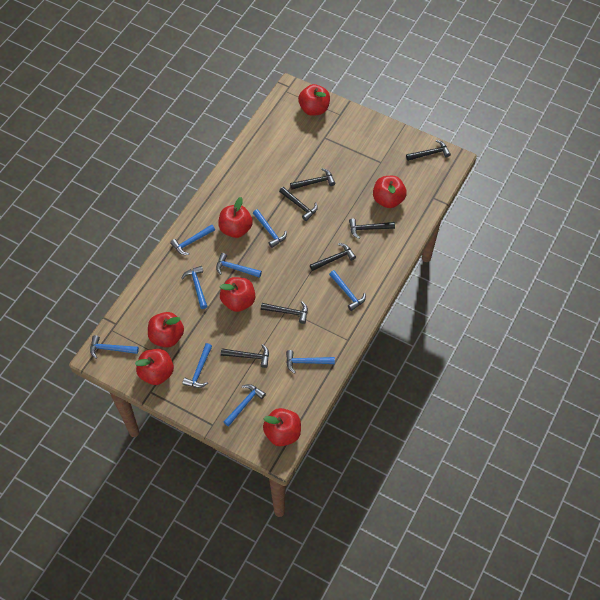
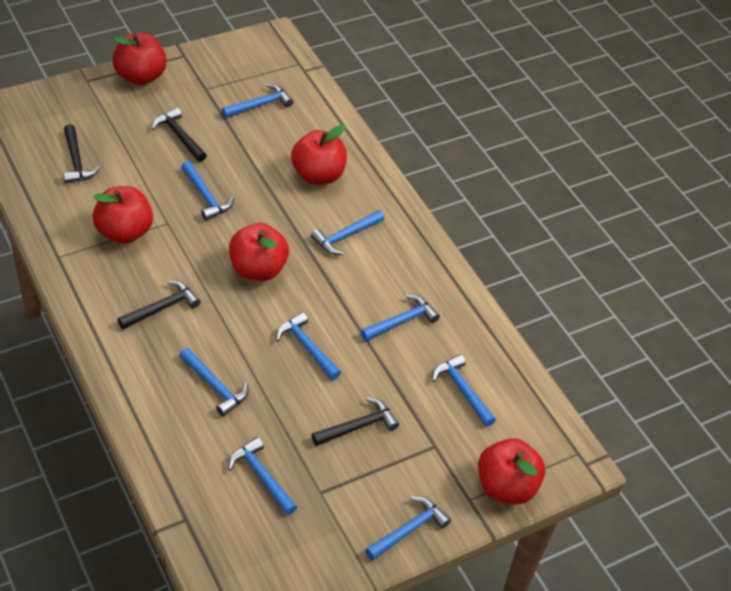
black hammer: 7 -> 4
red apple: 7 -> 5

